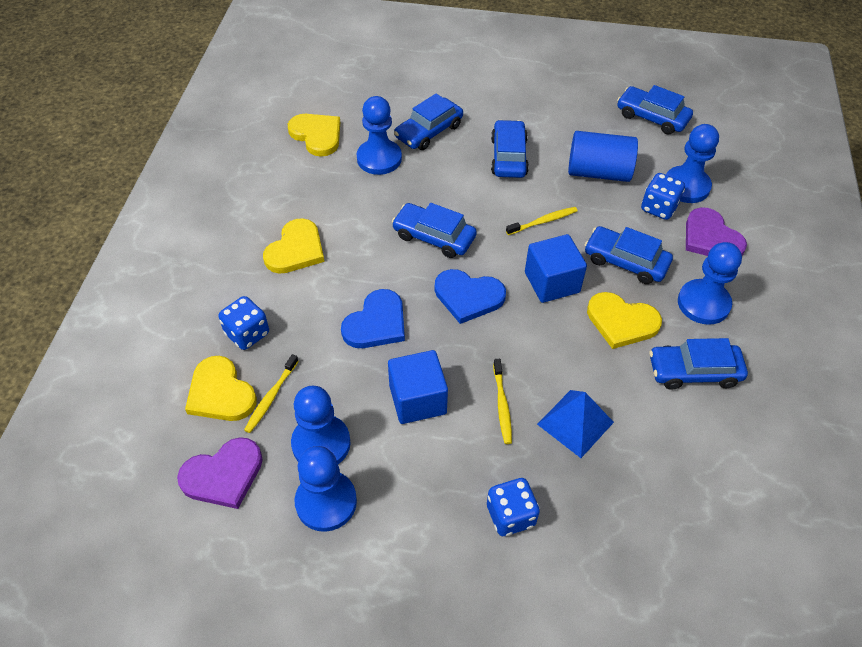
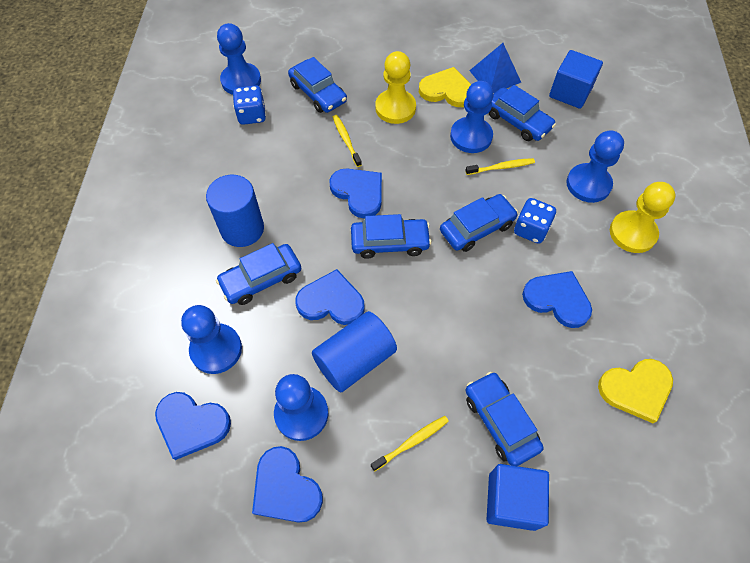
blue cylinder: 1 -> 2
blue dice: 3 -> 2
blue heart: 2 -> 5
purple heart: 2 -> 0
yellow heart: 4 -> 2
yellow pawn: 0 -> 2

